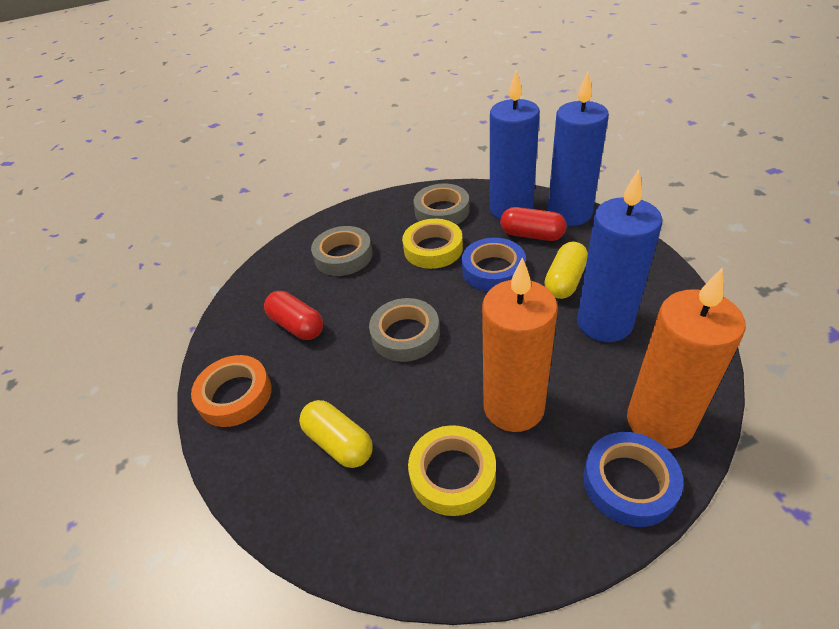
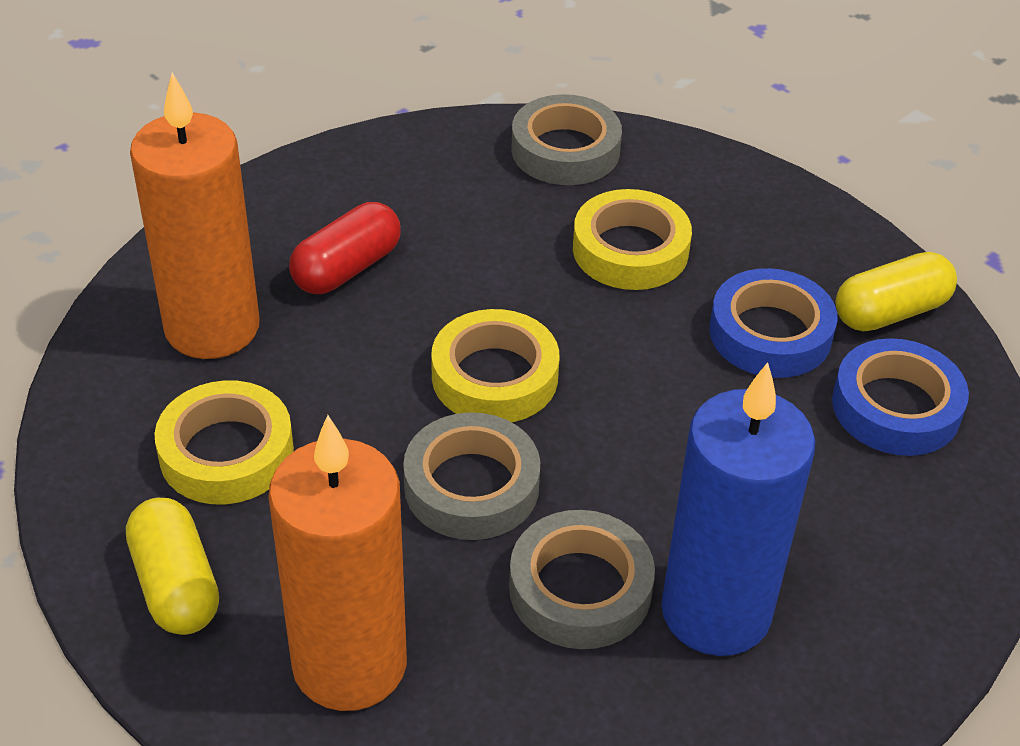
blue candle: 3 -> 1
orange tape: 1 -> 0
red capsule: 2 -> 1
yellow tape: 2 -> 3

